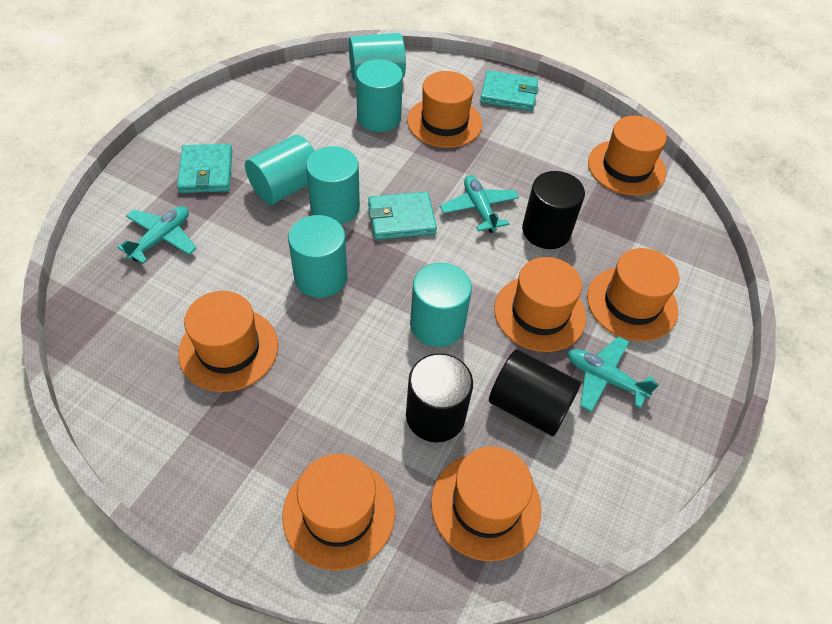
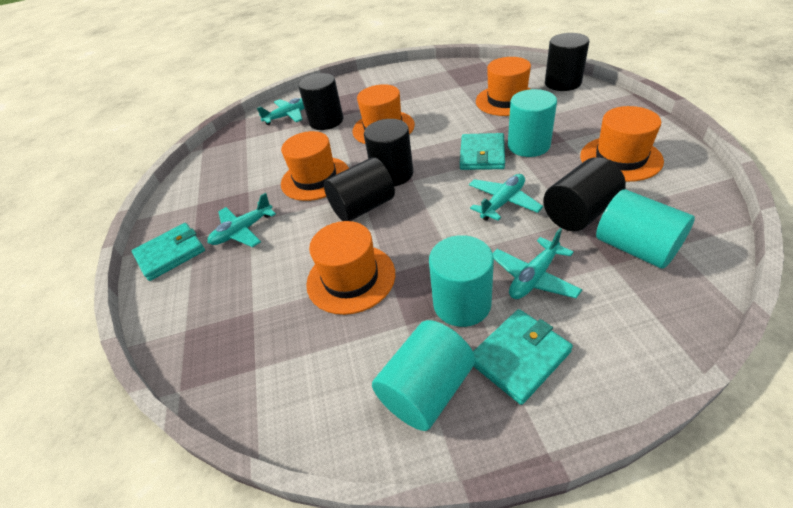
black cylinder: 3 -> 5
orange hat: 7 -> 5
turquoise cylinder: 6 -> 4
turquoise plane: 3 -> 4

